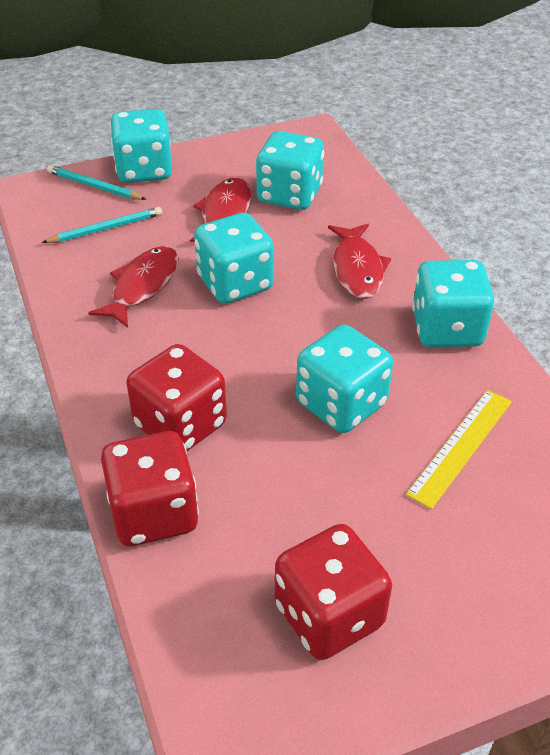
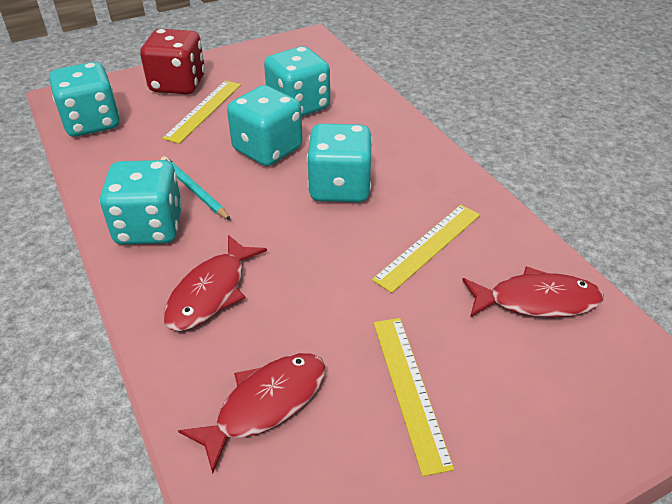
red dice: 3 -> 1
turquoise pencil: 2 -> 1
yellow ruler: 1 -> 3

